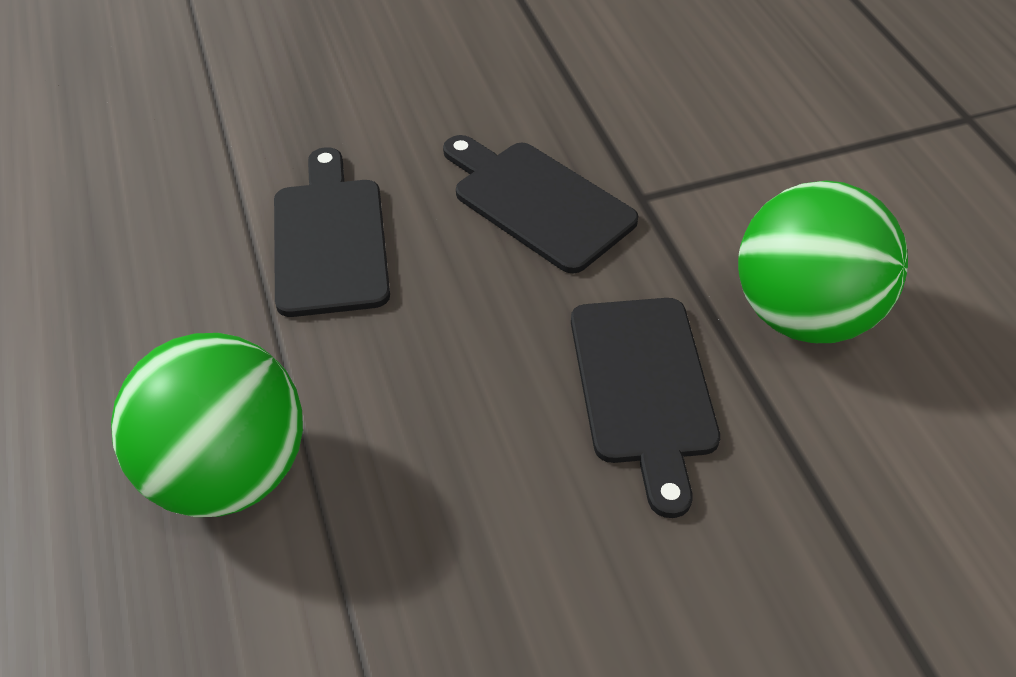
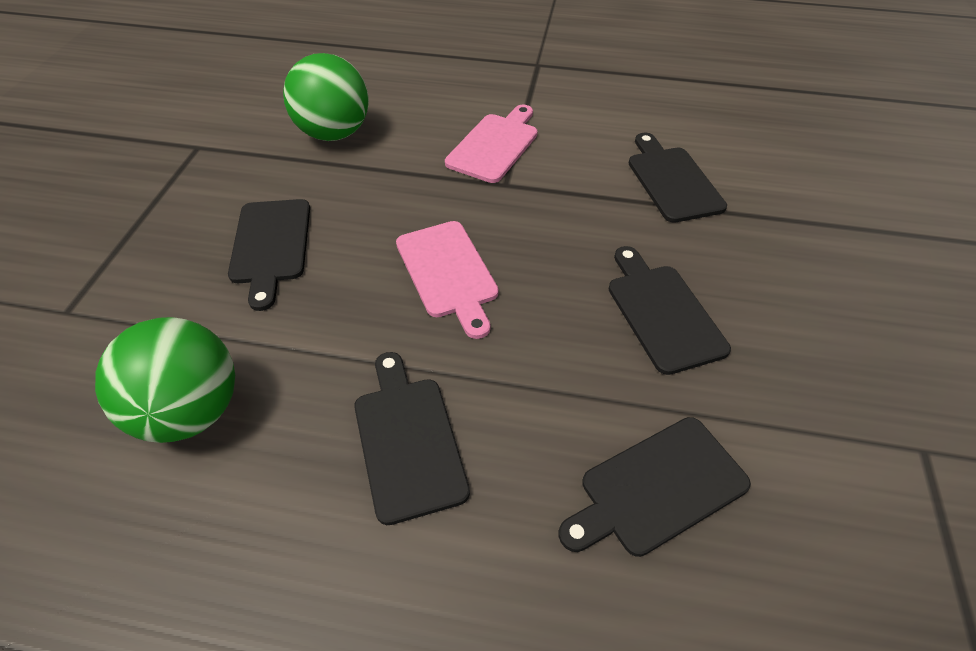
black cutting board: 3 -> 5
pink cutting board: 0 -> 2

